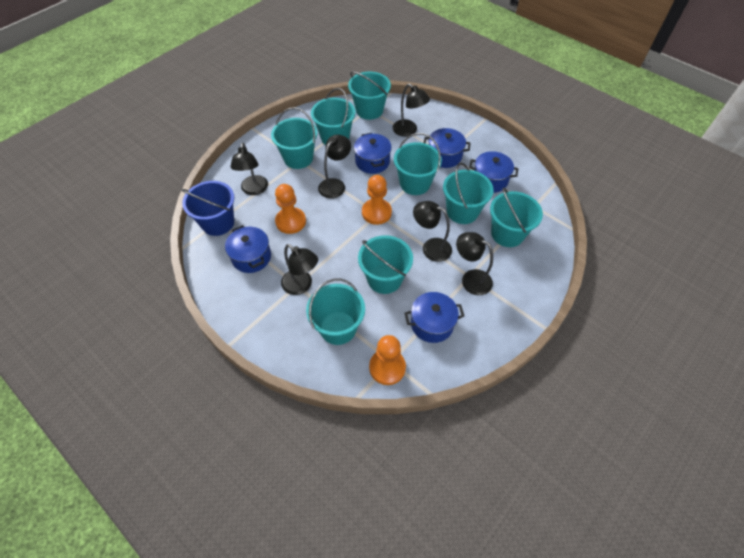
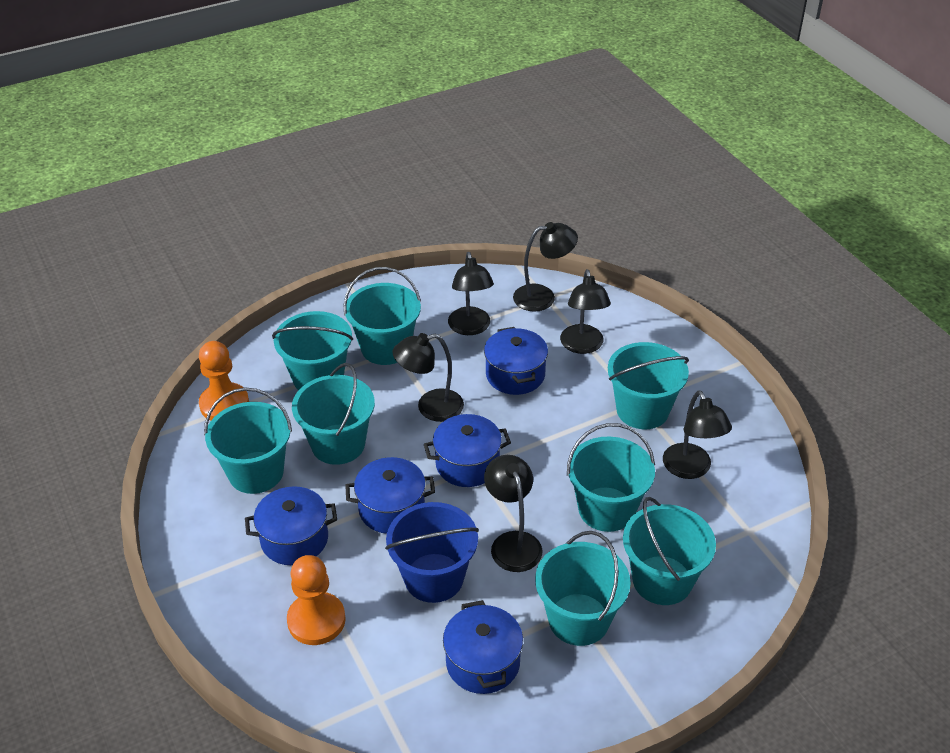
orange pawn: 3 -> 2

